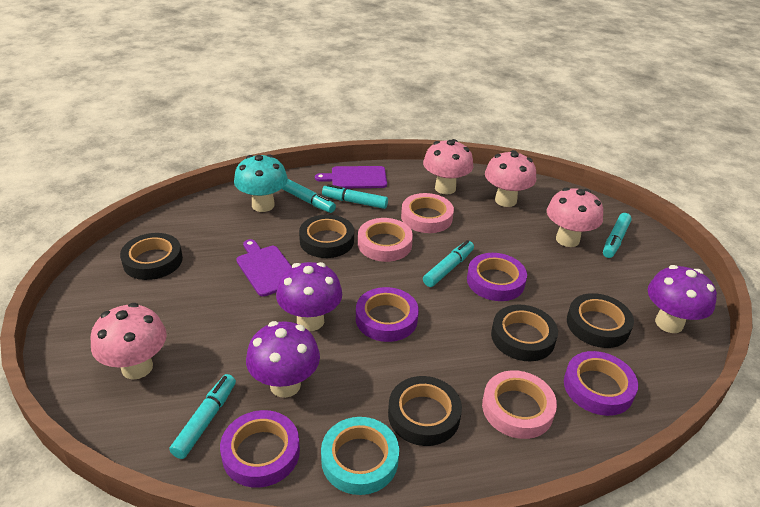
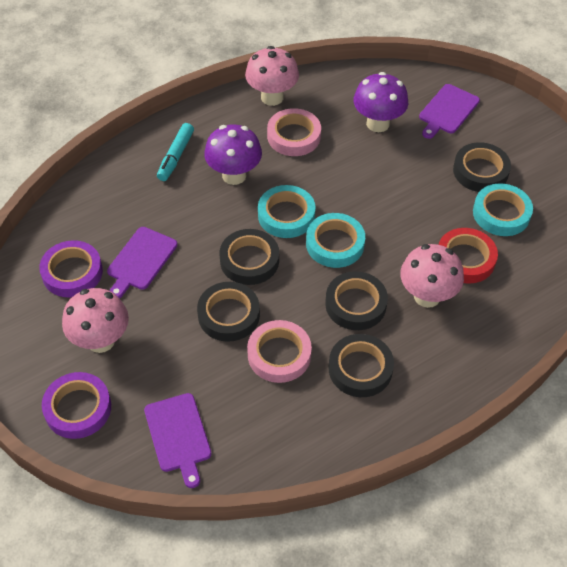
pink mushroom: 4 -> 3
pink tape: 3 -> 2
purple cutting board: 2 -> 3
purple mushroom: 3 -> 2
purple tape: 4 -> 2
red tape: 0 -> 1
turquoise marker: 5 -> 1
turquoise mushroom: 1 -> 0
turquoise tape: 1 -> 3

